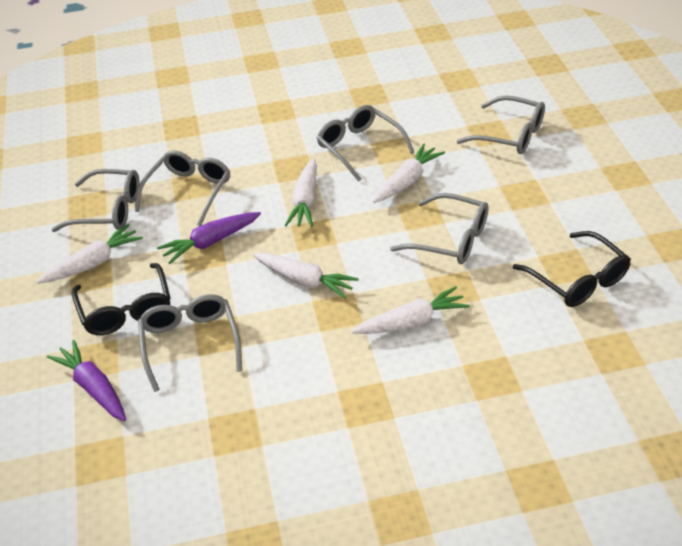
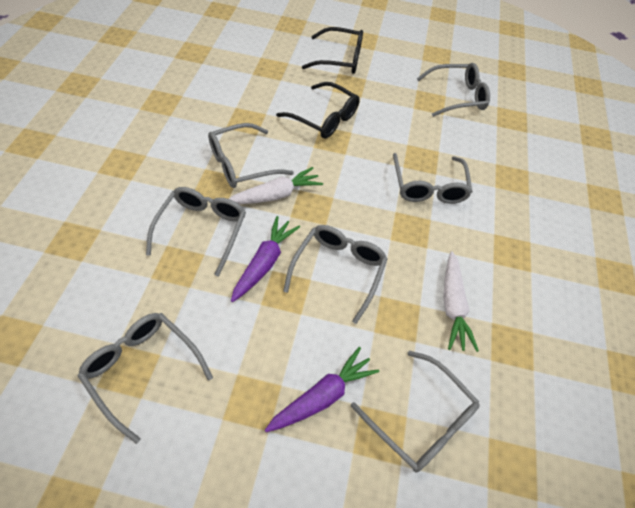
grey glasses: 6 -> 7
white carrot: 5 -> 2

